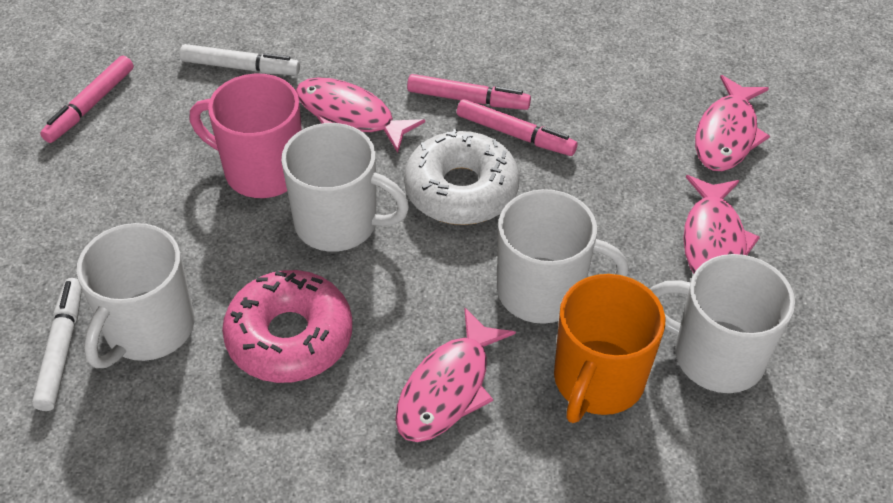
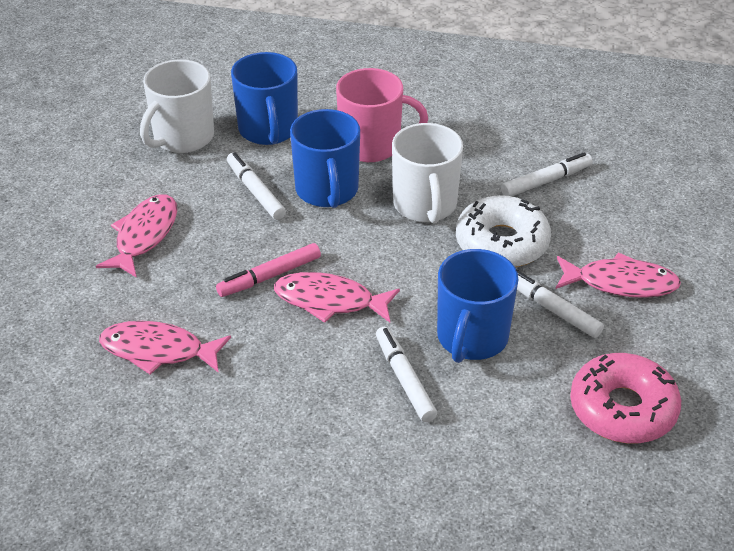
blue mug: 0 -> 3
orange mug: 1 -> 0
pink marker: 3 -> 1
white marker: 2 -> 4
white mug: 4 -> 2

